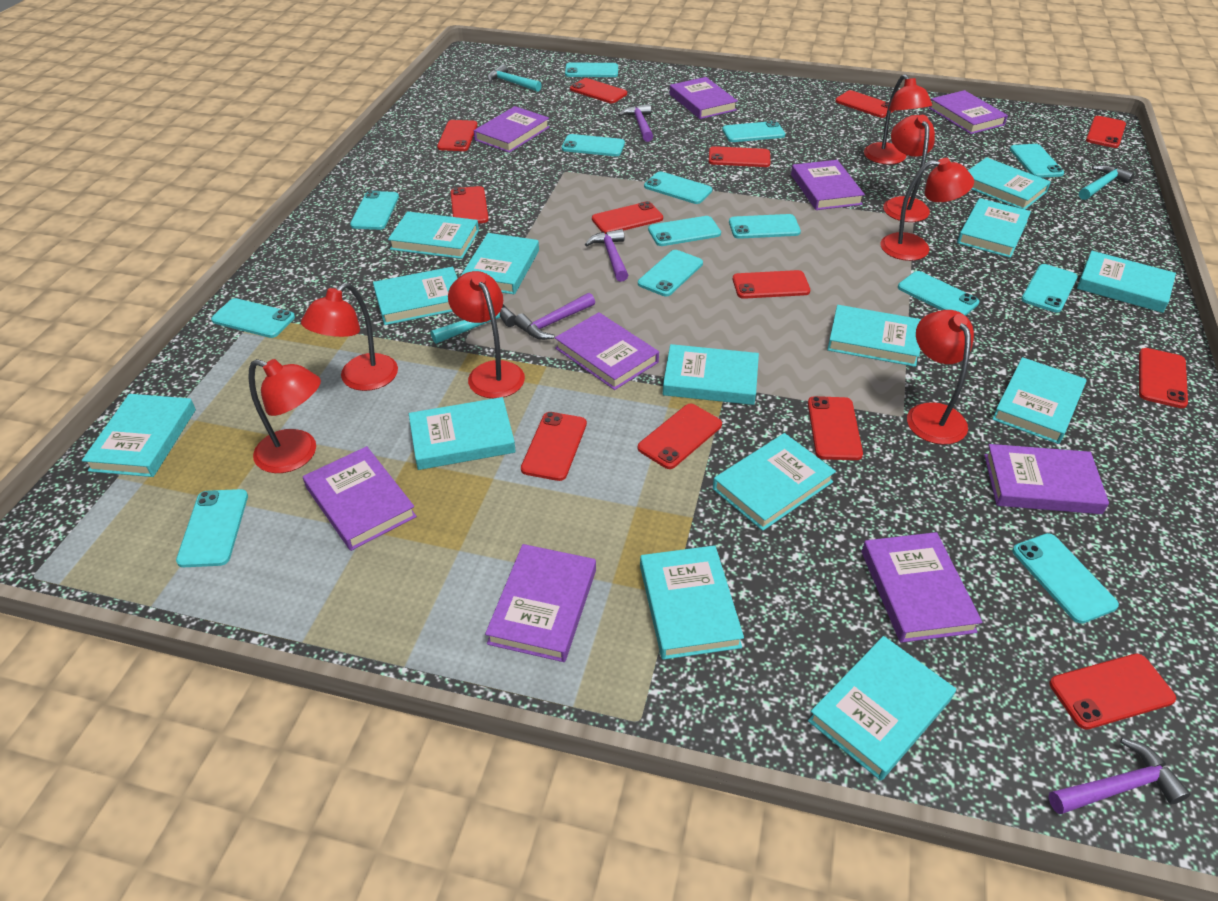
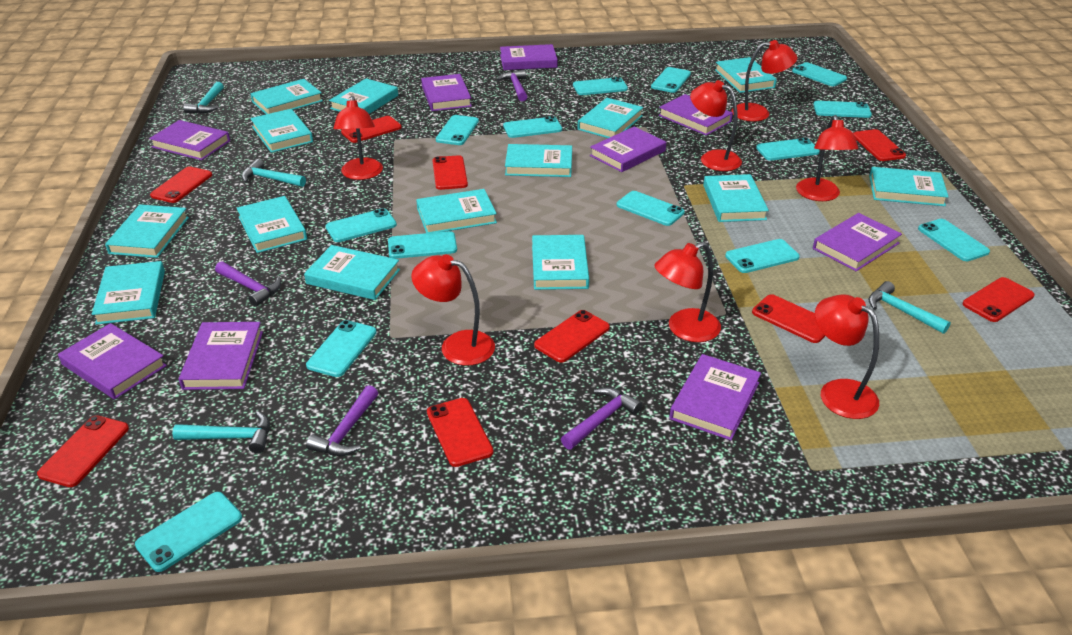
red phone: 13 -> 9
turquoise hammer: 3 -> 4

